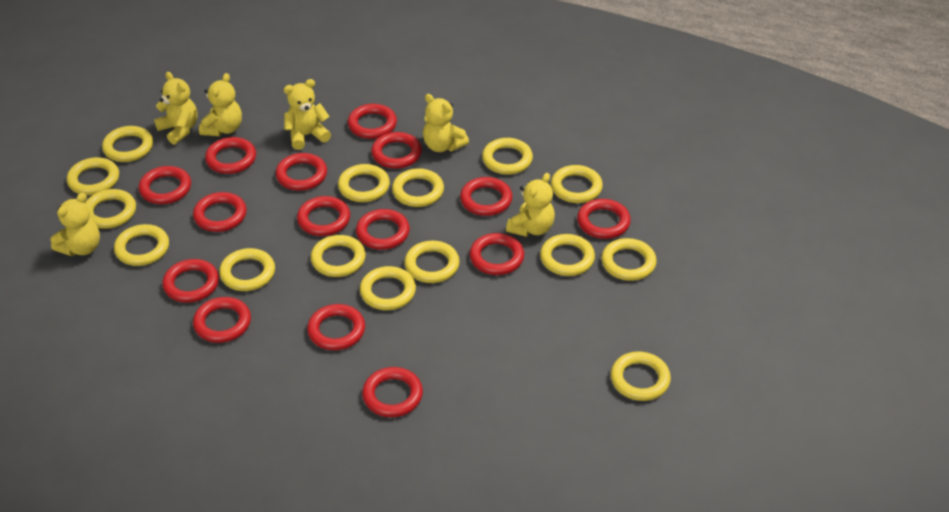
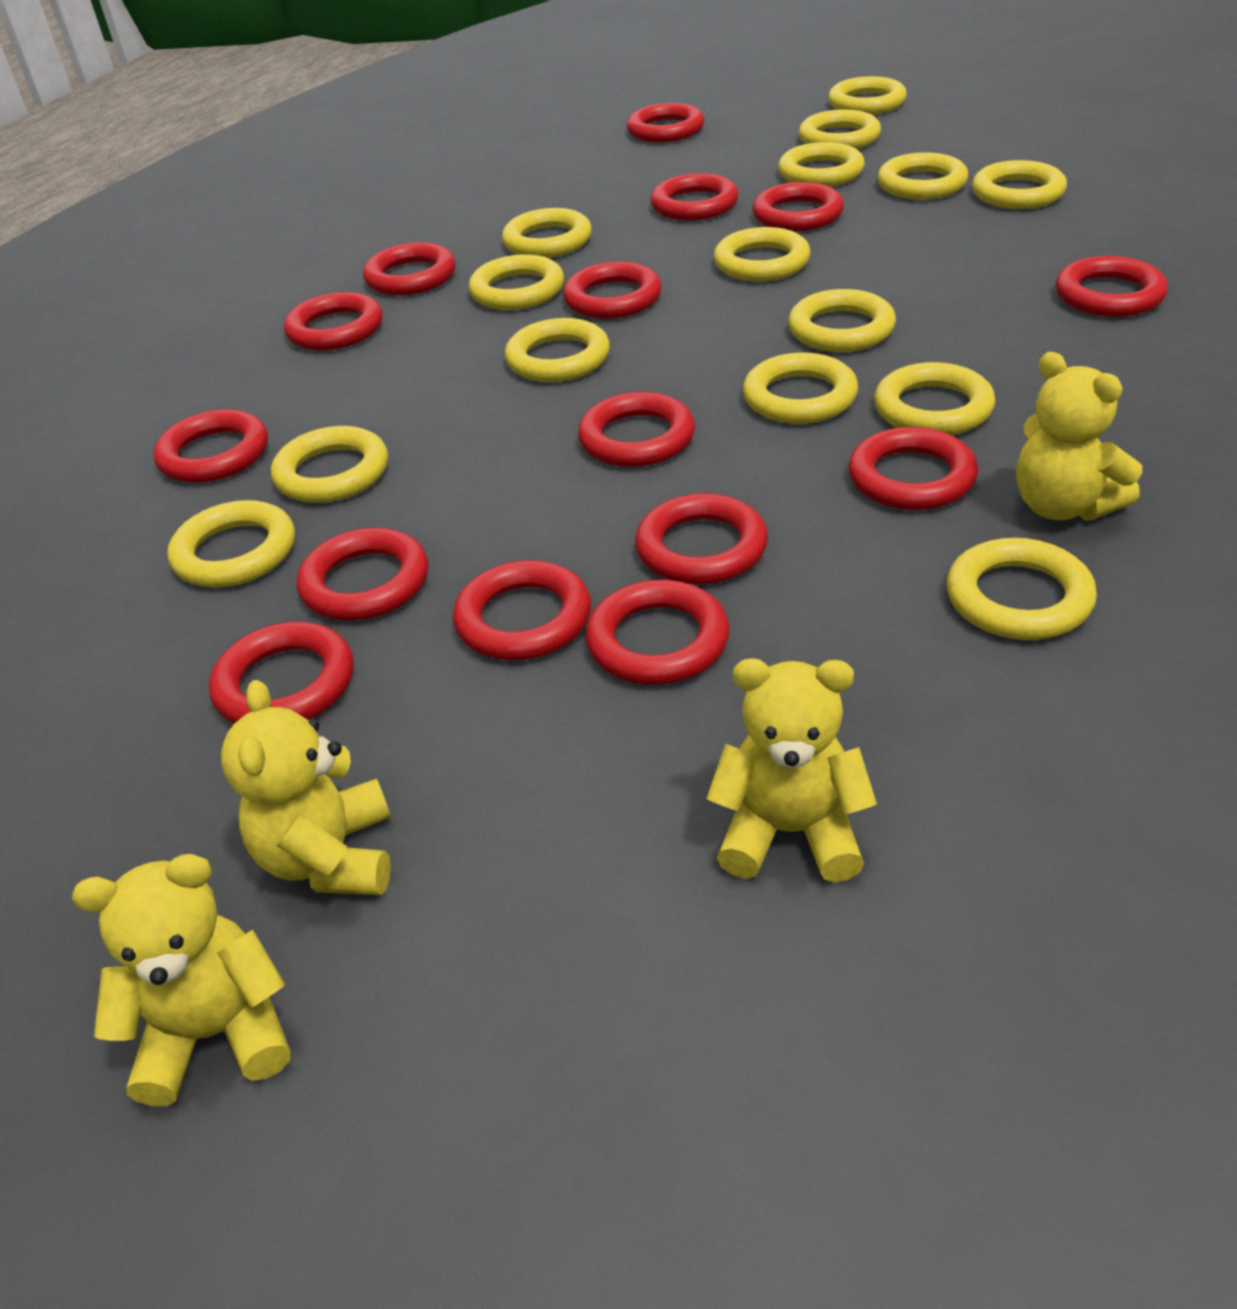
yellow teddy bear: 6 -> 4

